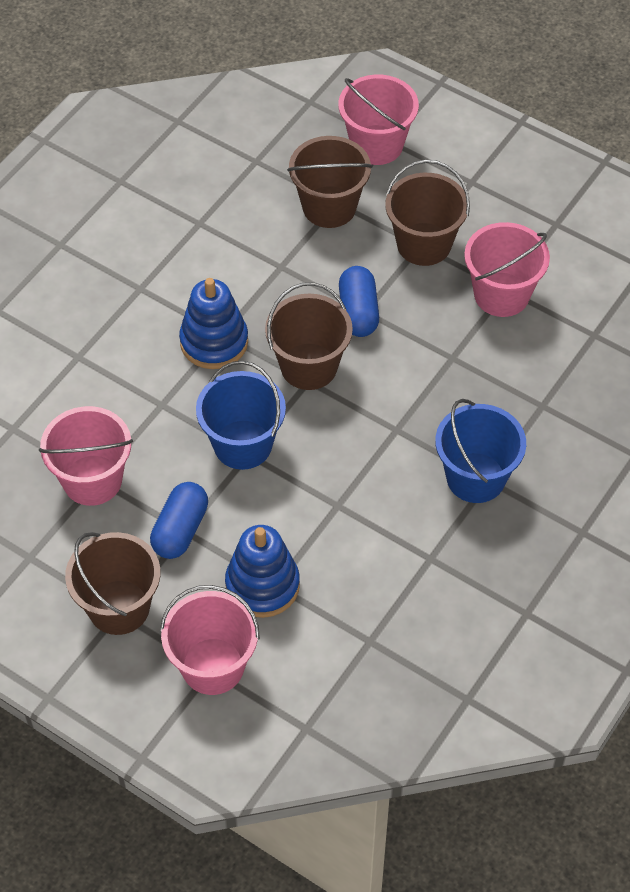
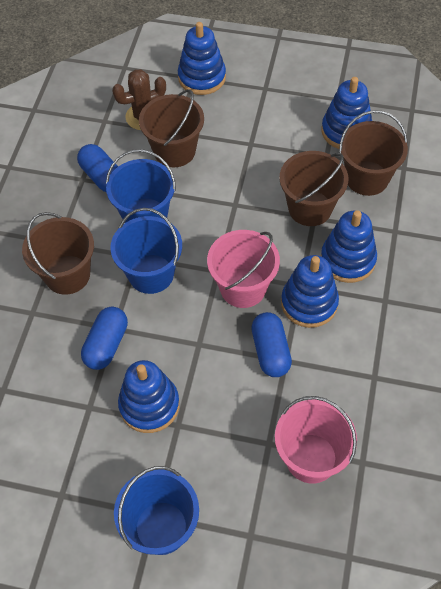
blue bucket: 2 -> 3
blue capsule: 2 -> 3
blue stacking toy: 2 -> 5
brown cactus: 0 -> 1
pink bucket: 4 -> 2

